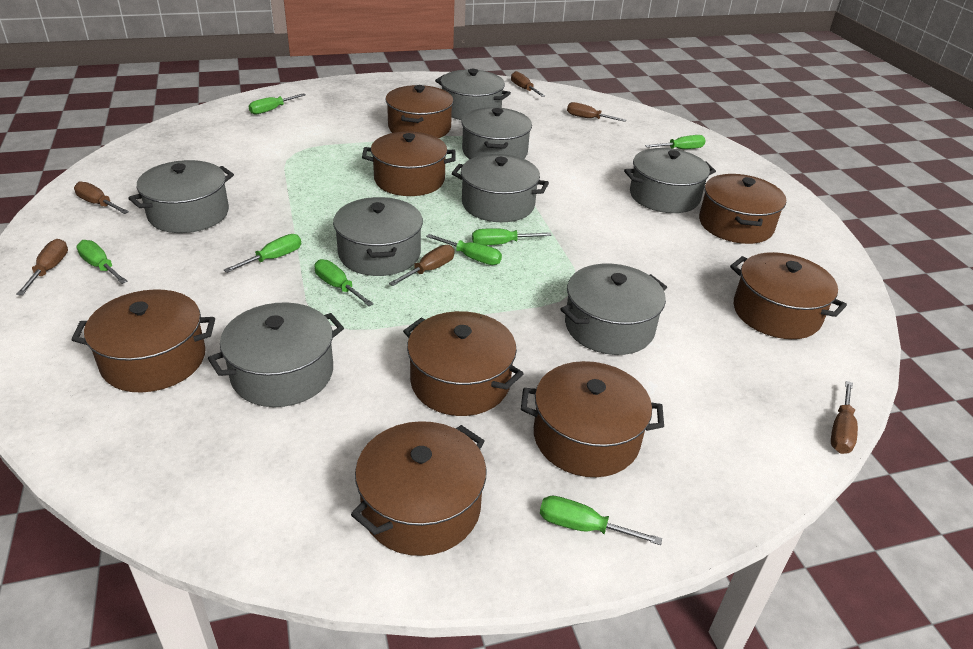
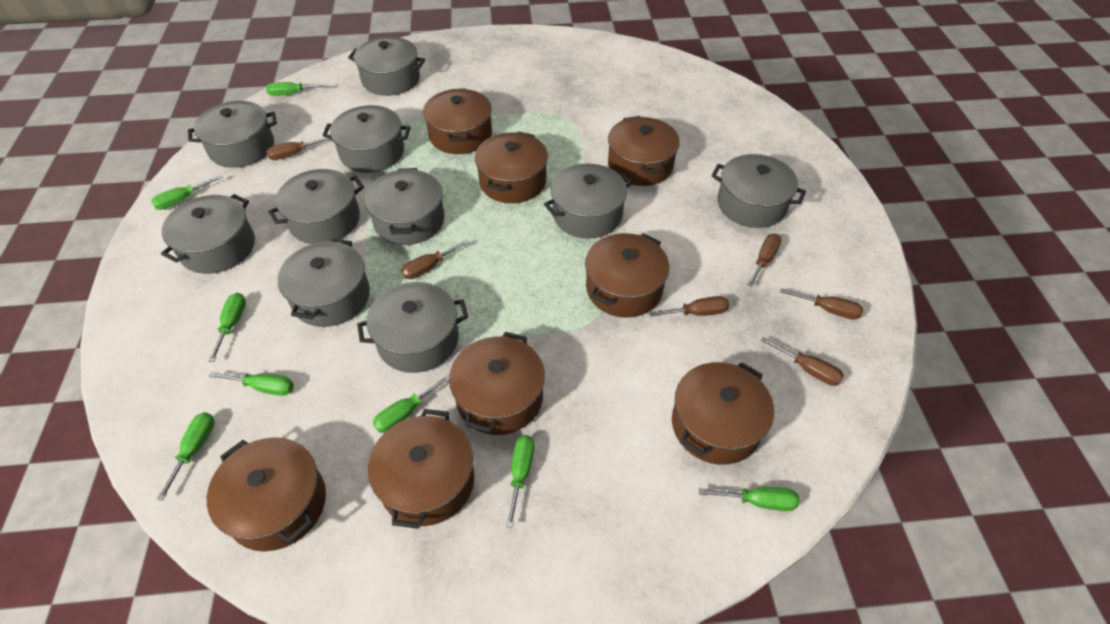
grey pot: 8 -> 10

